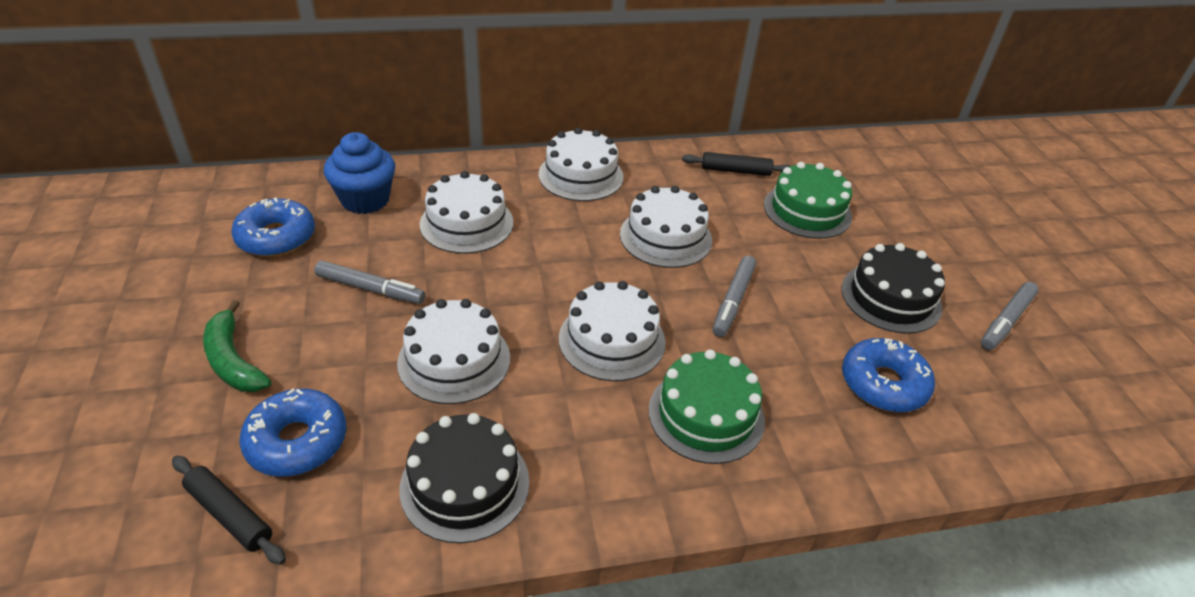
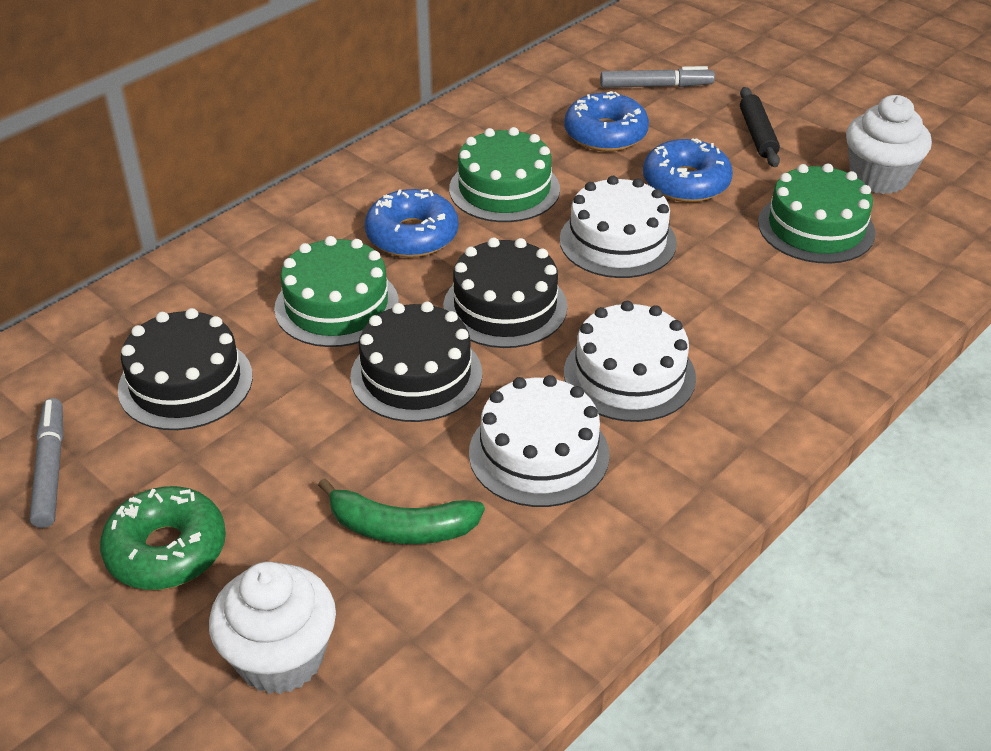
black cake: 2 -> 3
black rolling pin: 2 -> 1
blue cupcake: 1 -> 0
green cake: 2 -> 3
green donut: 0 -> 1
grey marker: 3 -> 2
white cake: 5 -> 3
white cupcake: 0 -> 2

